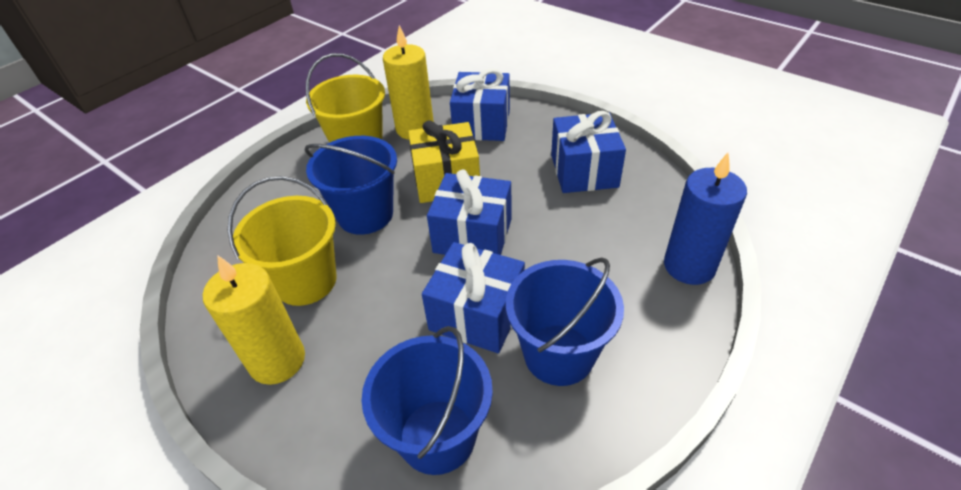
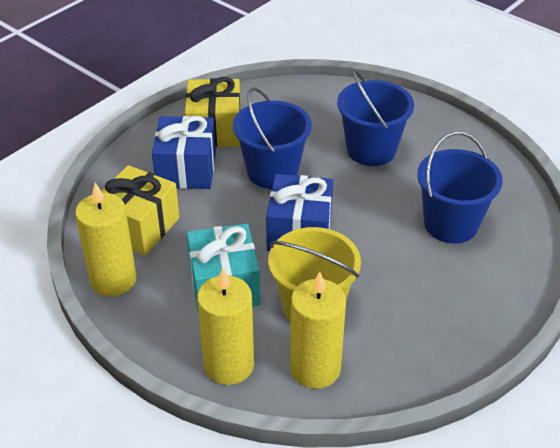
blue candle: 1 -> 0
blue gift: 4 -> 2
turquoise gift: 0 -> 1
yellow bucket: 2 -> 1
yellow candle: 2 -> 3
yellow gift: 1 -> 2

